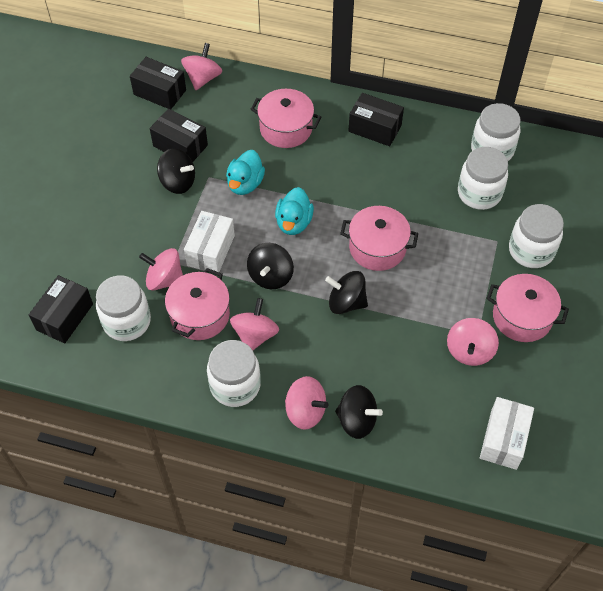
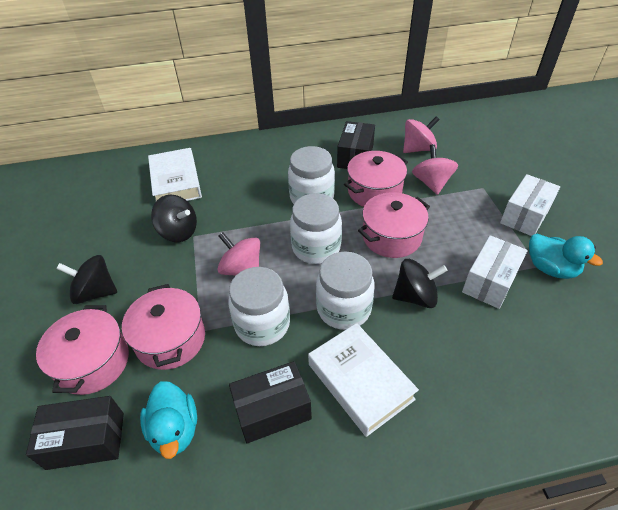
black box: 4 -> 3
black spinning top: 4 -> 3
pink spinning top: 5 -> 3
white book: 0 -> 2
white jar: 5 -> 4

